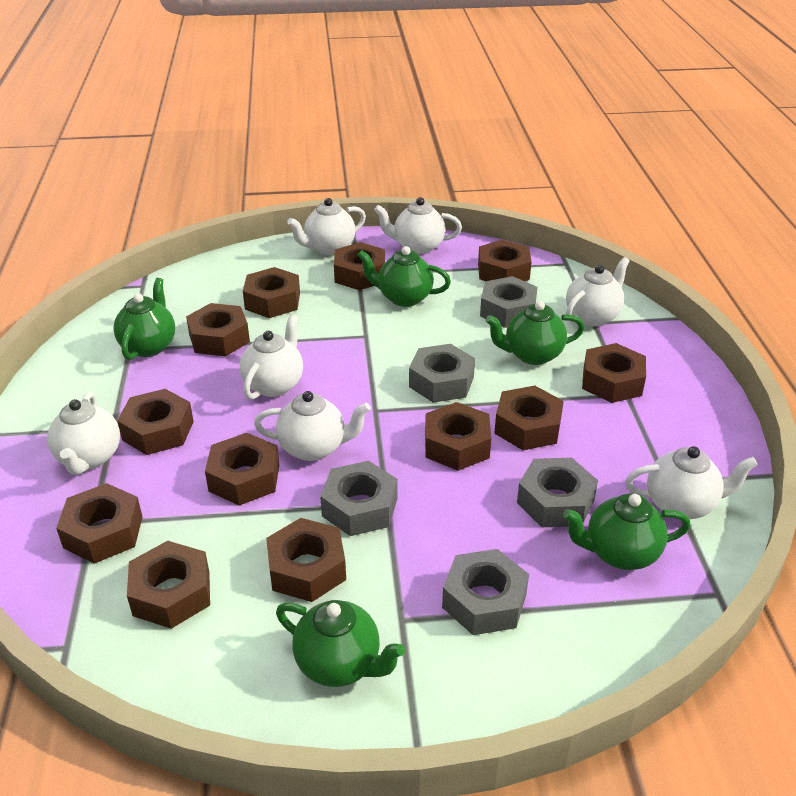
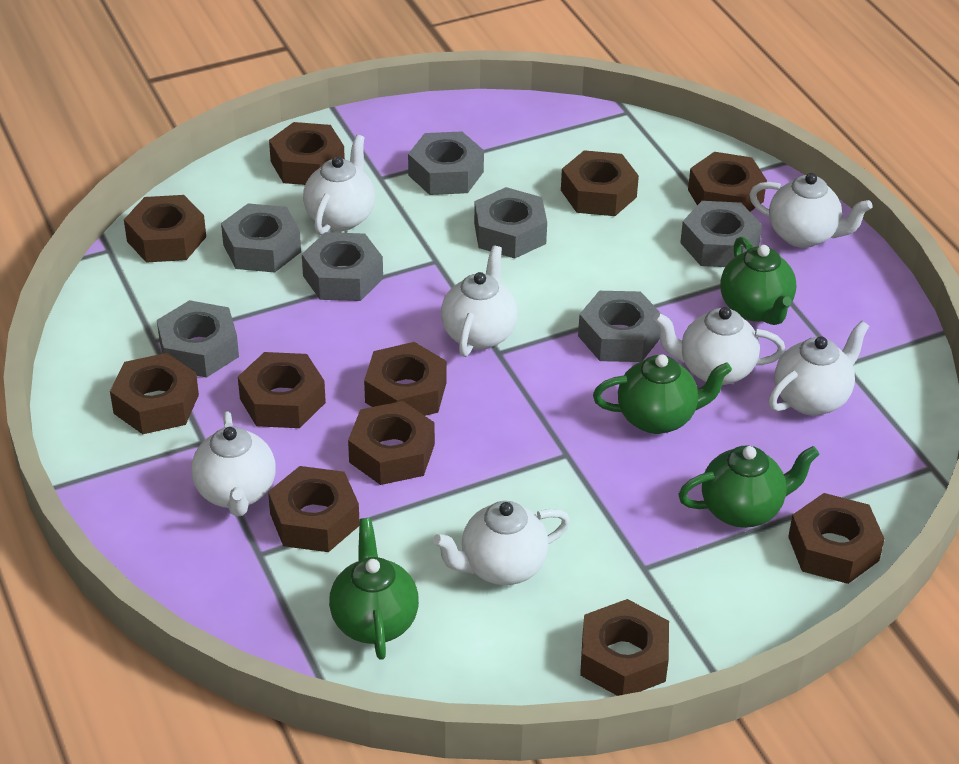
brown nut: 12 -> 11
green teapot: 5 -> 4
grey nut: 5 -> 7

